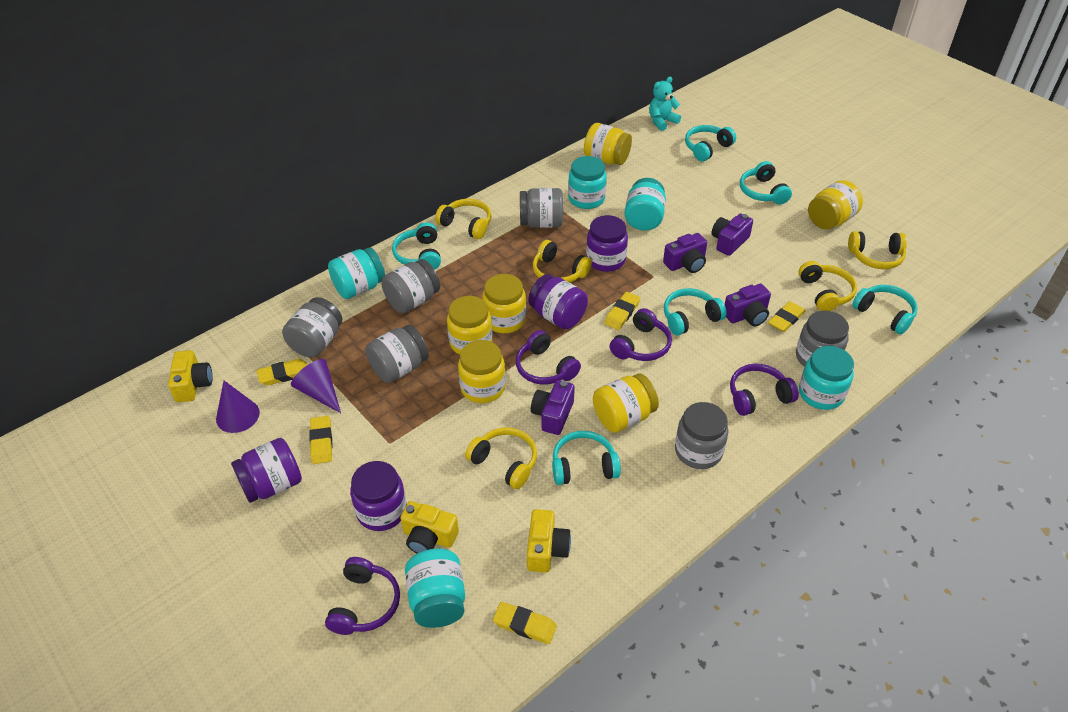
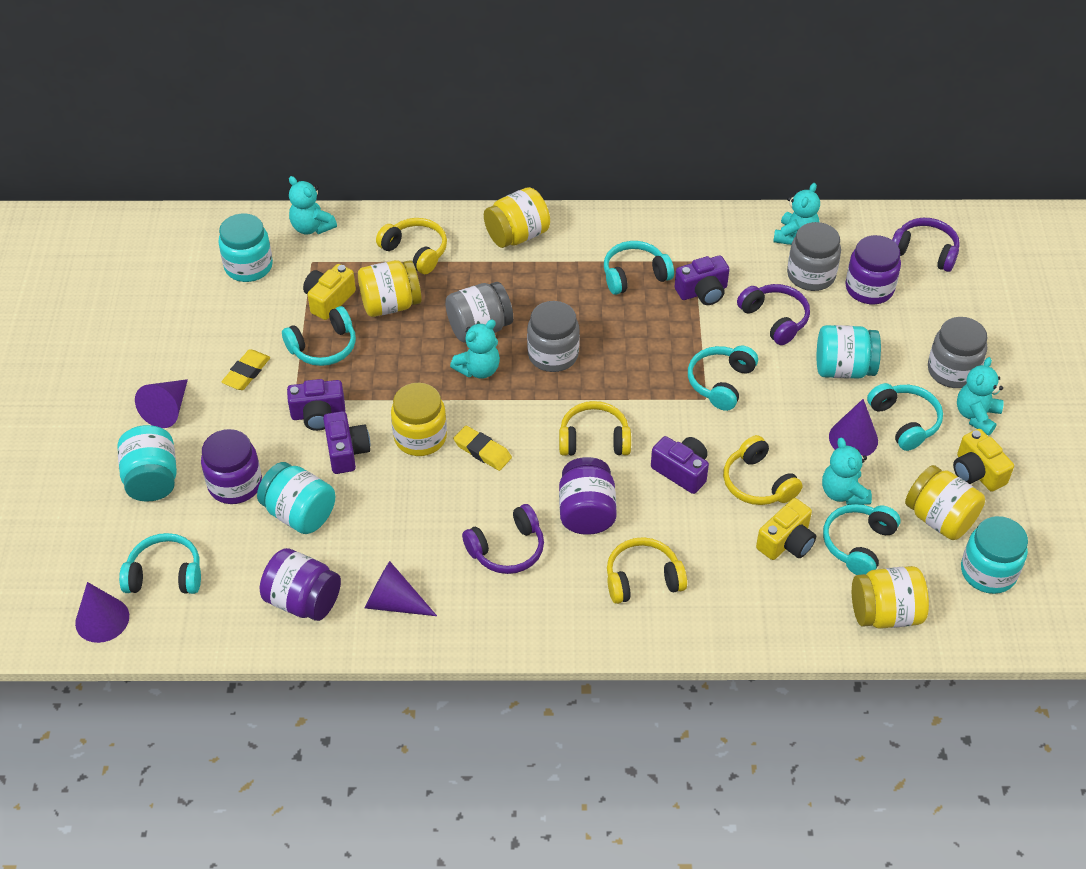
grey jar: 6 -> 4
purple cone: 2 -> 4
purple headphones: 4 -> 3
turquoise teddy bear: 1 -> 5
yellow eraser: 5 -> 2
yellow headphones: 5 -> 4
yellow jar: 6 -> 5

